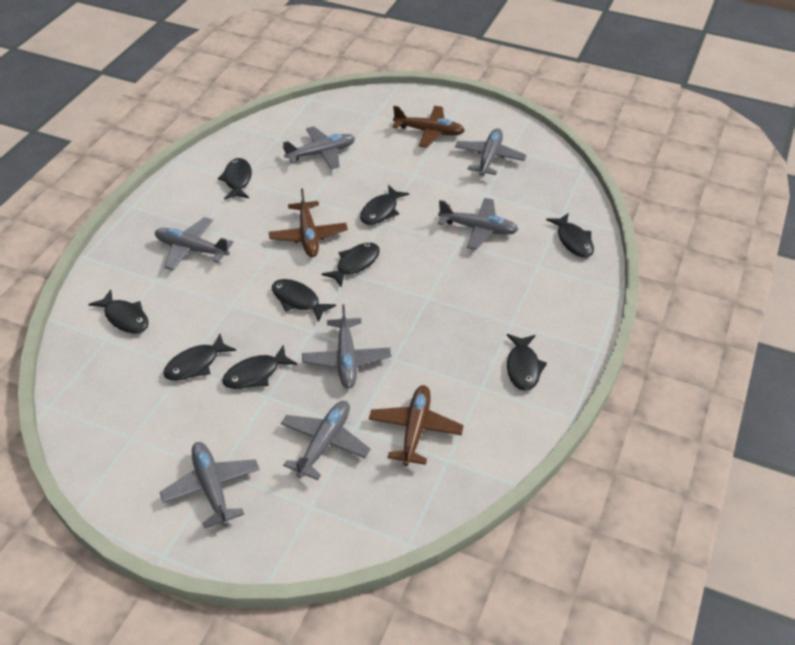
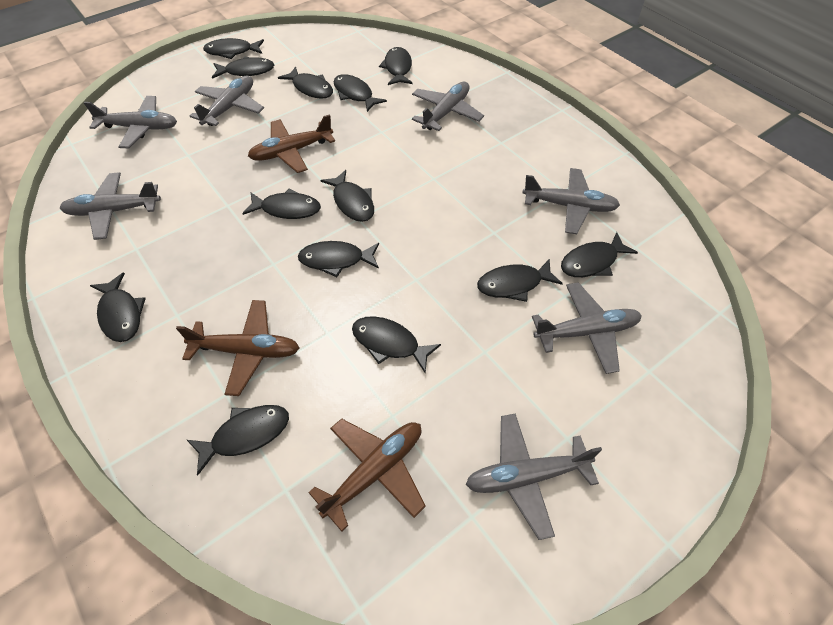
black fish: 9 -> 13

